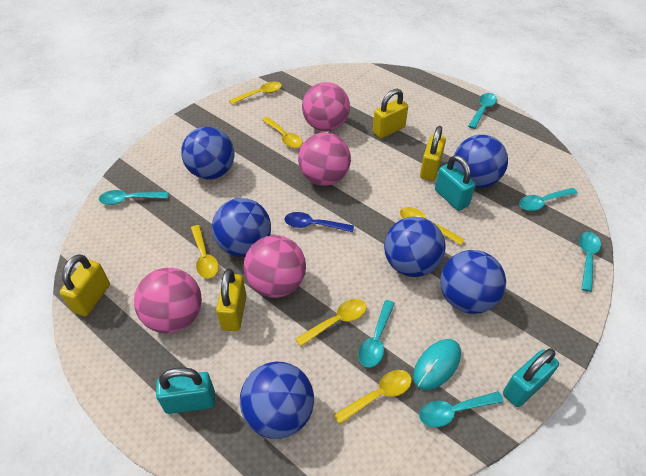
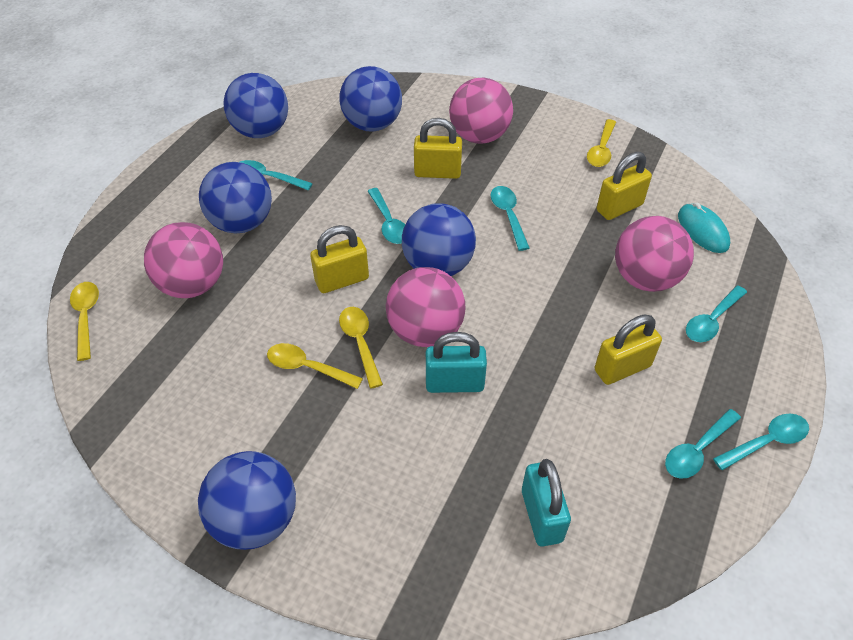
blue ball: 6 -> 5
blue spoon: 1 -> 0
turquoise padlock: 3 -> 2
yellow spoon: 6 -> 4

